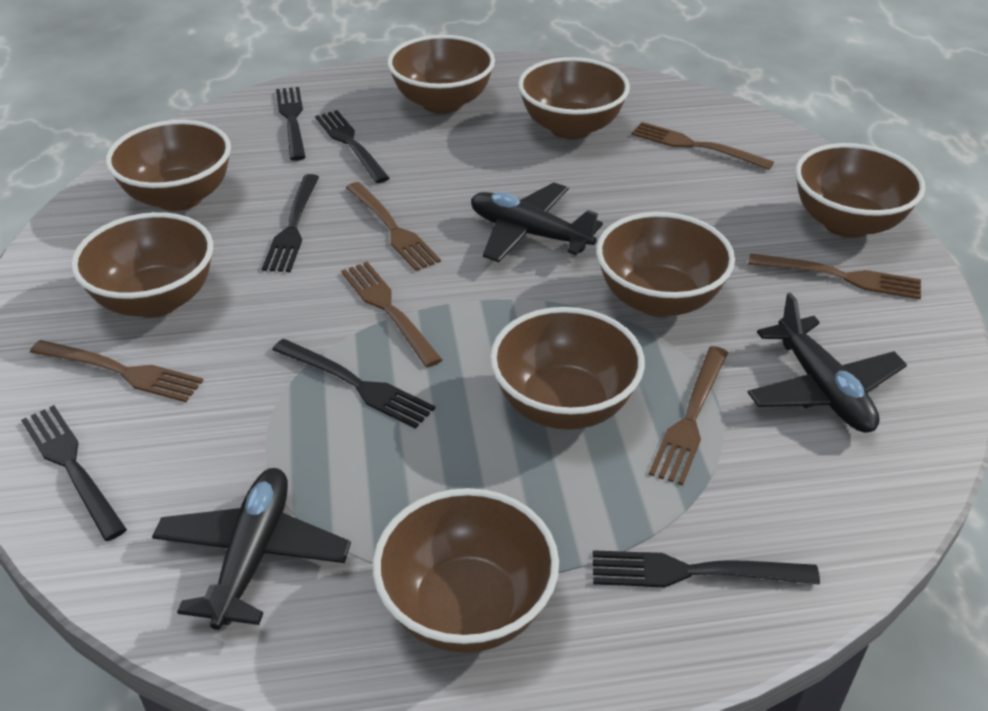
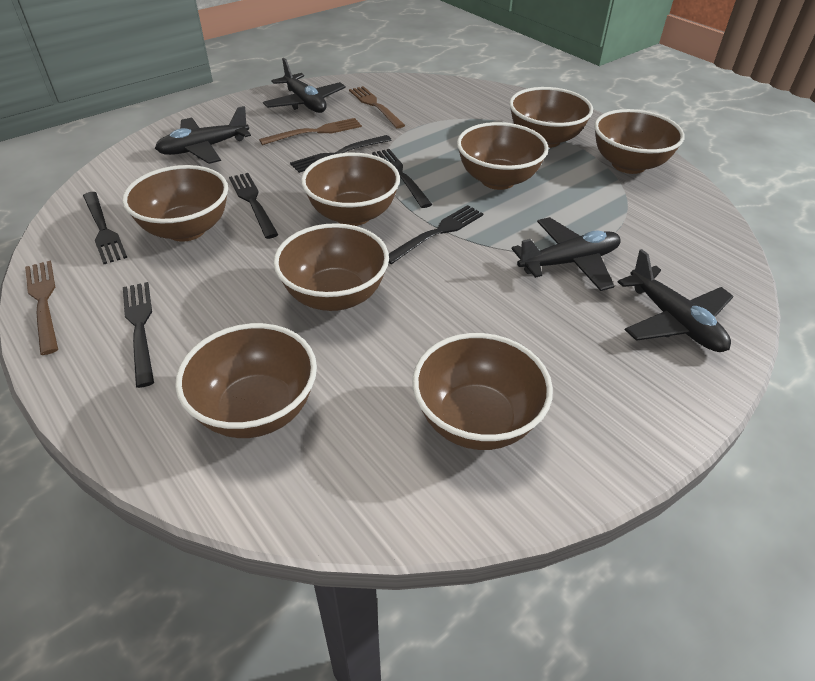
black plane: 3 -> 4
brown fork: 6 -> 3

